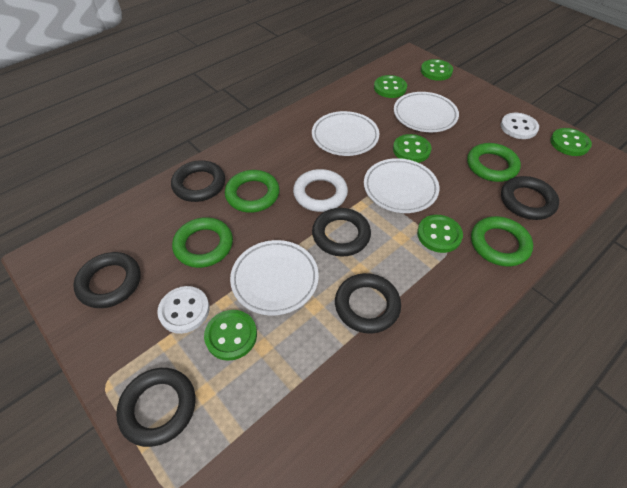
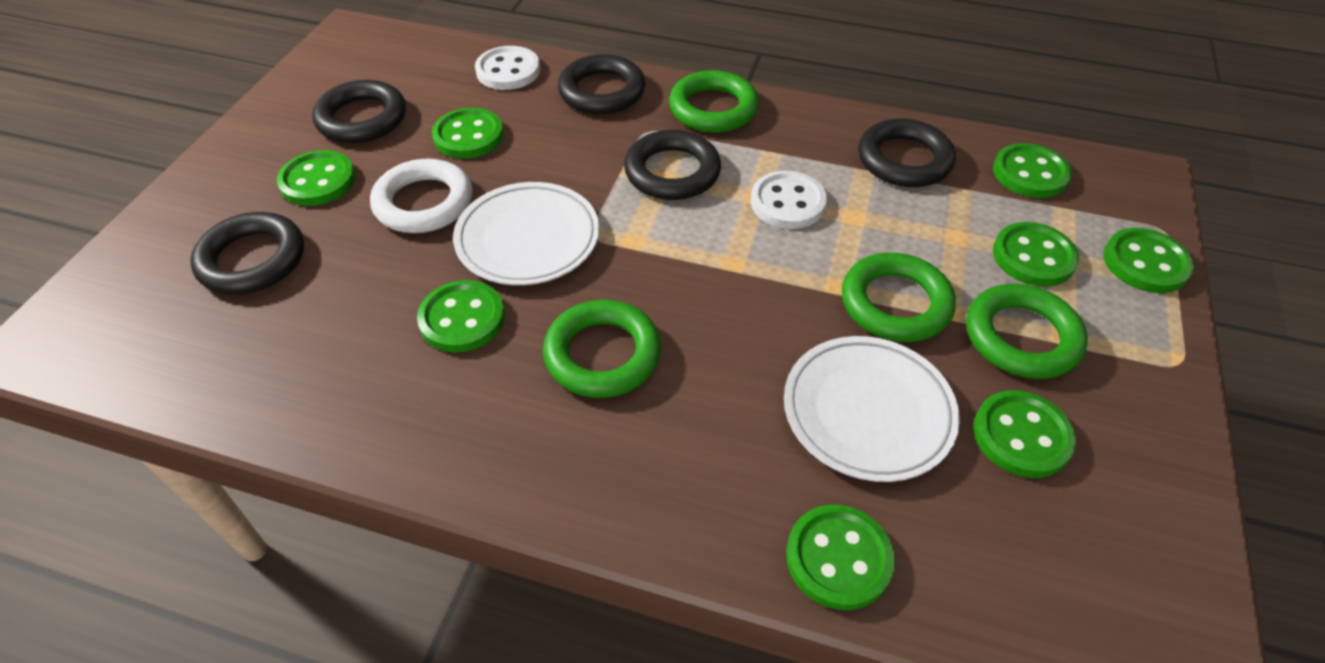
black ring: 6 -> 5
green button: 6 -> 8
white plate: 4 -> 2

